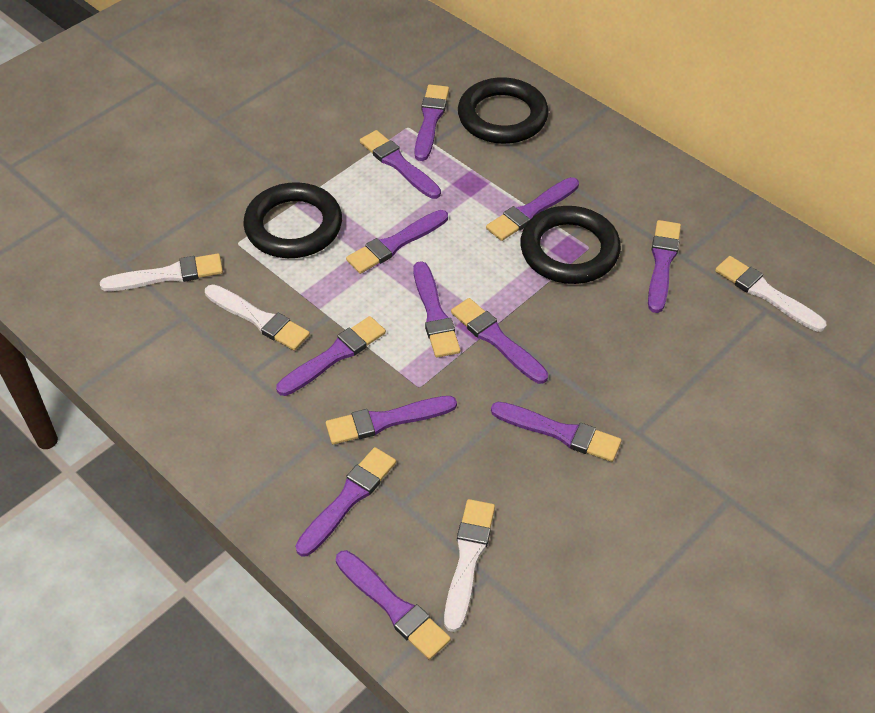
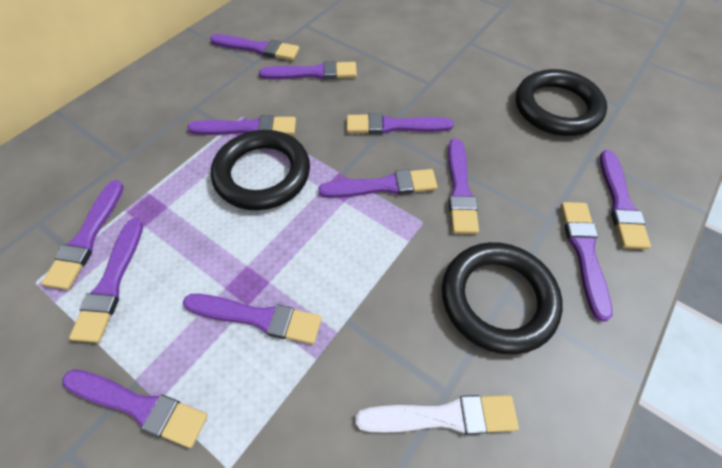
white brush: 4 -> 1

